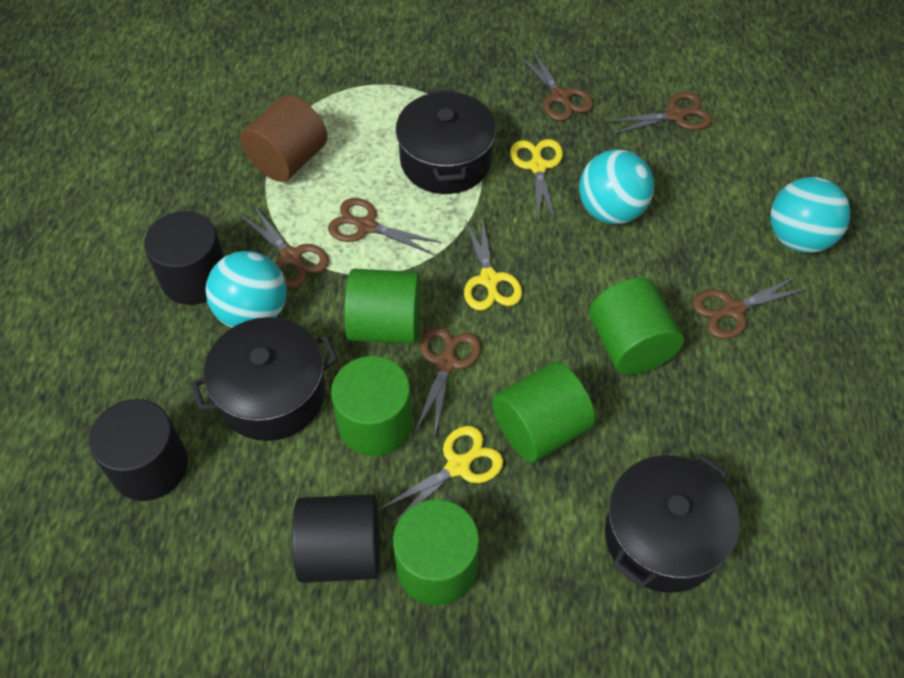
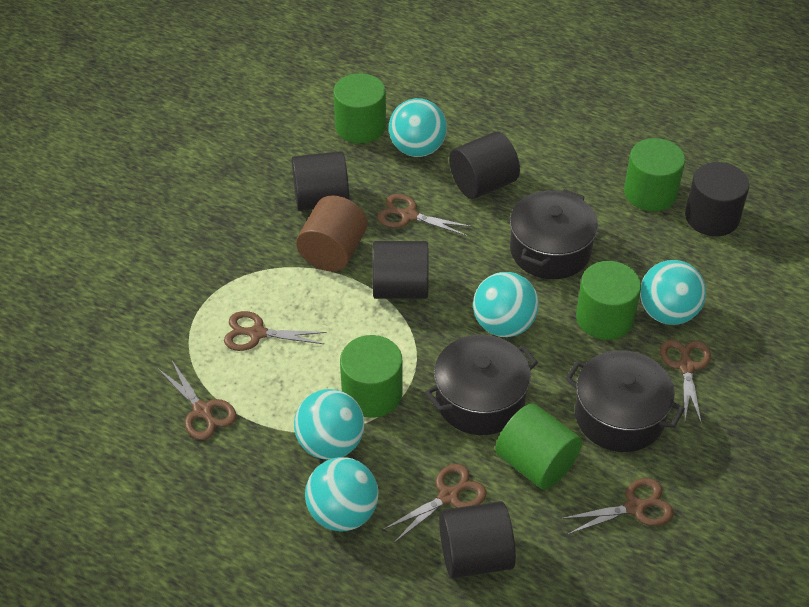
black cylinder: 3 -> 5
turquoise ball: 3 -> 5
yellow scissors: 3 -> 0

